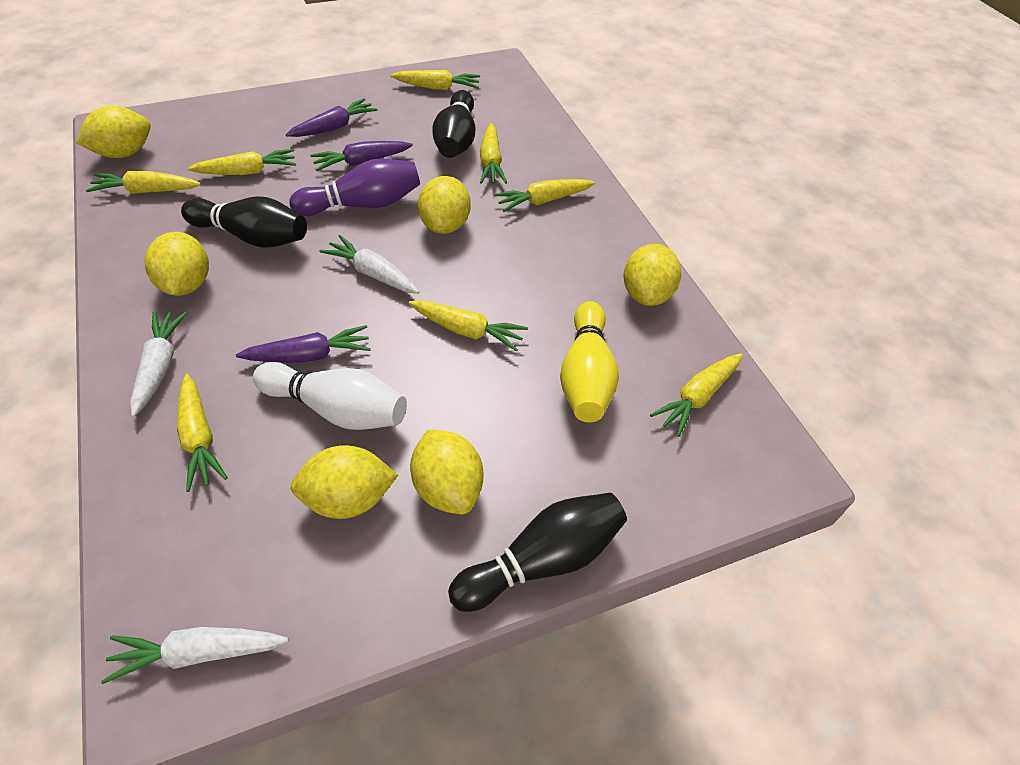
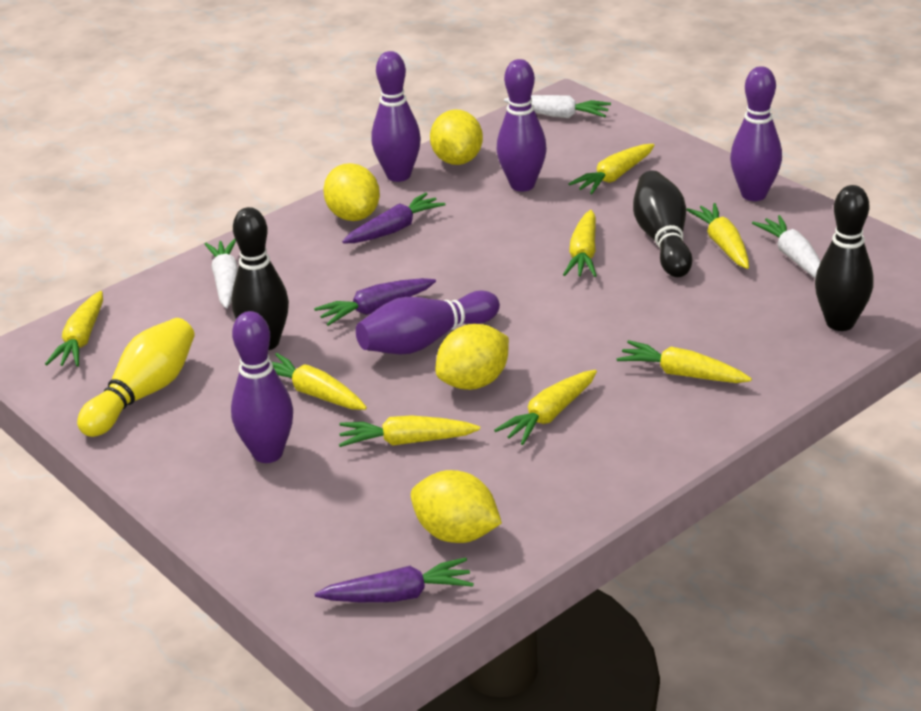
purple bowling pin: 1 -> 5
white bowling pin: 1 -> 0
yellow lemon: 6 -> 4

